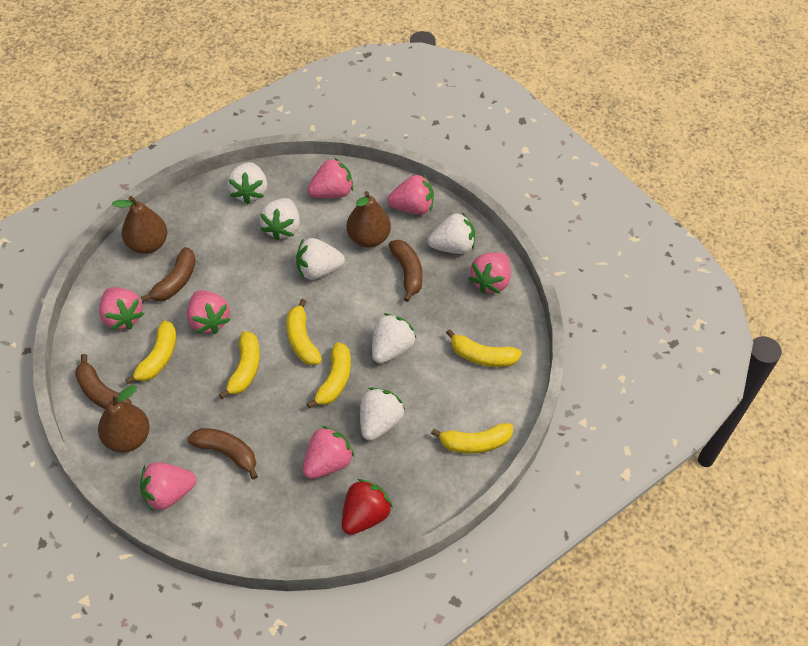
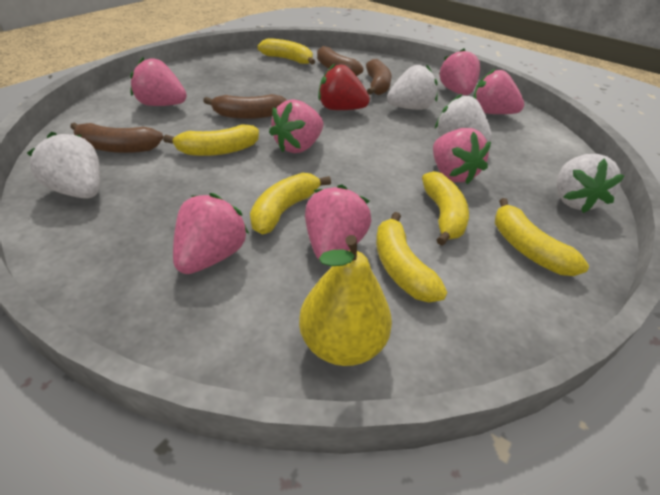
brown pear: 3 -> 0
white strawberry: 6 -> 4
yellow pear: 0 -> 1

